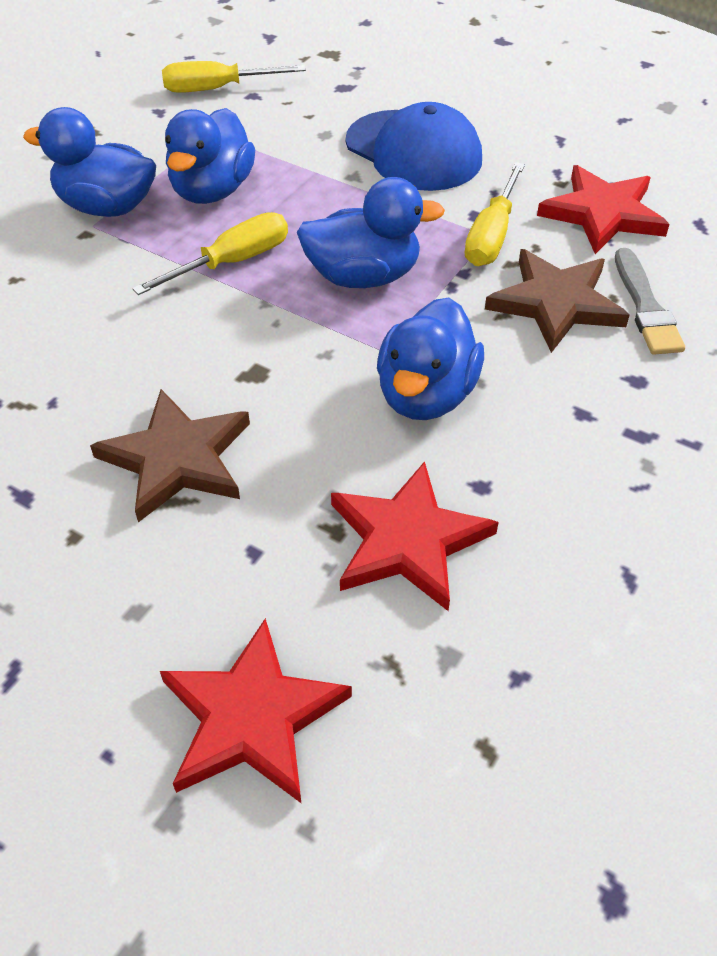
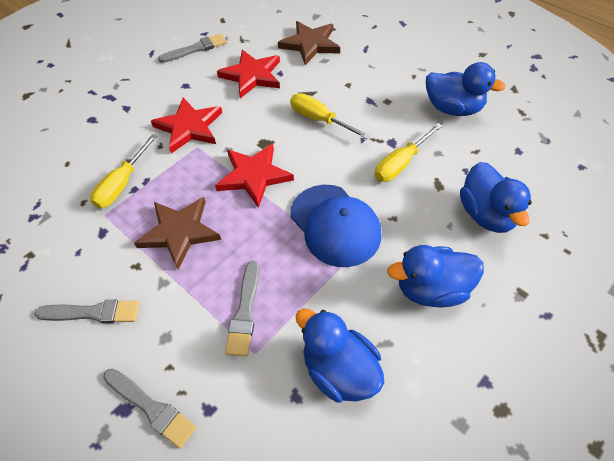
grey brush: 1 -> 4

